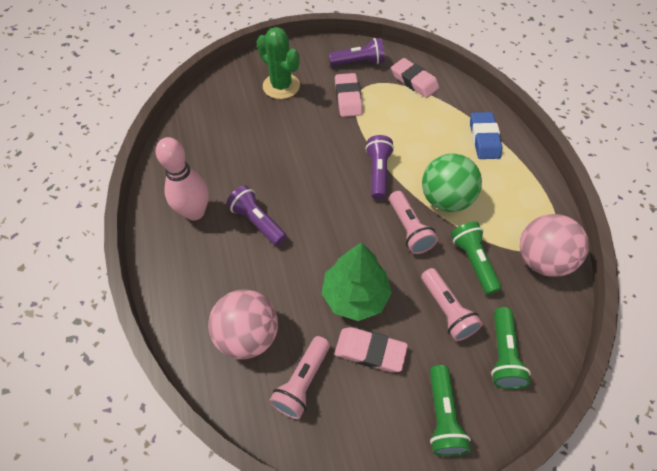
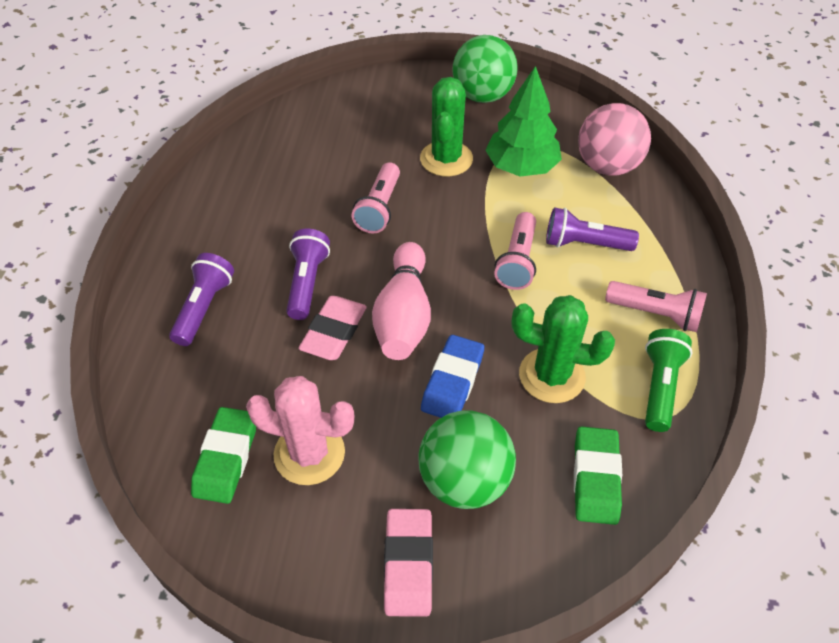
green ball: 1 -> 2
green cactus: 1 -> 2
green eraser: 0 -> 2
green flashlight: 3 -> 1
pink ball: 2 -> 1
pink cactus: 0 -> 1
pink eraser: 3 -> 2

